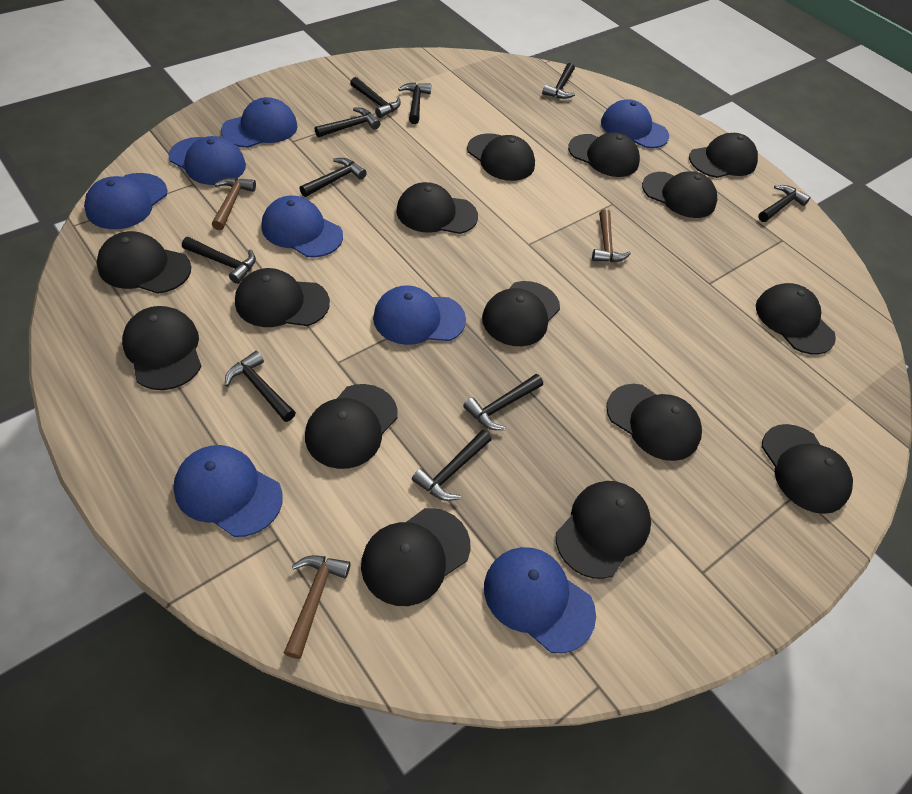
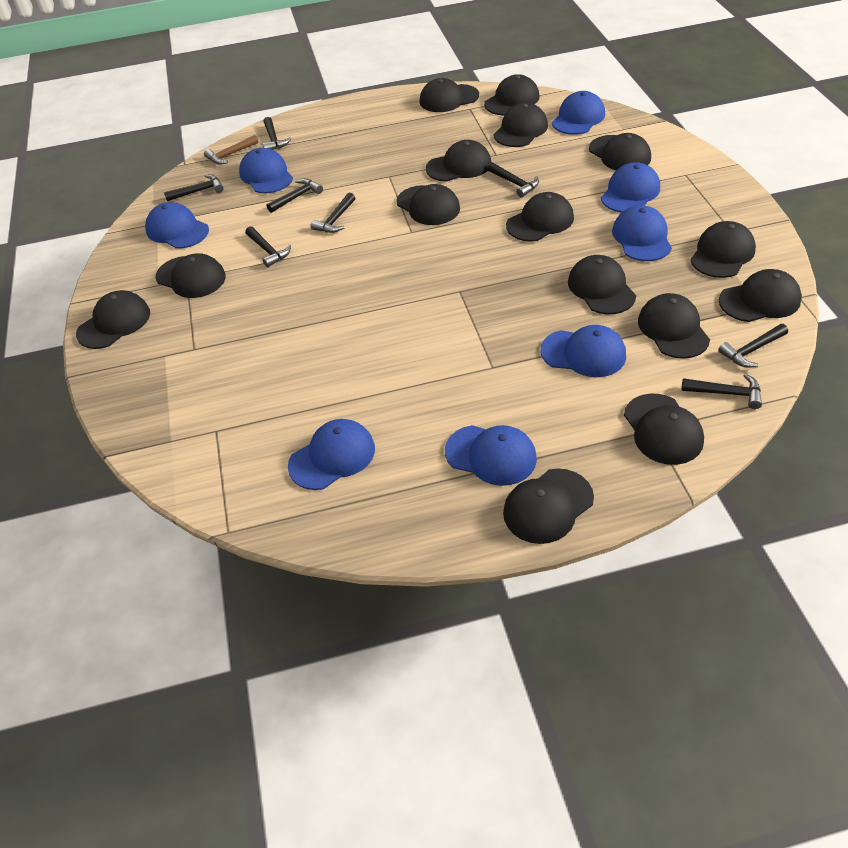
black hammer: 10 -> 8
brown hammer: 3 -> 1

